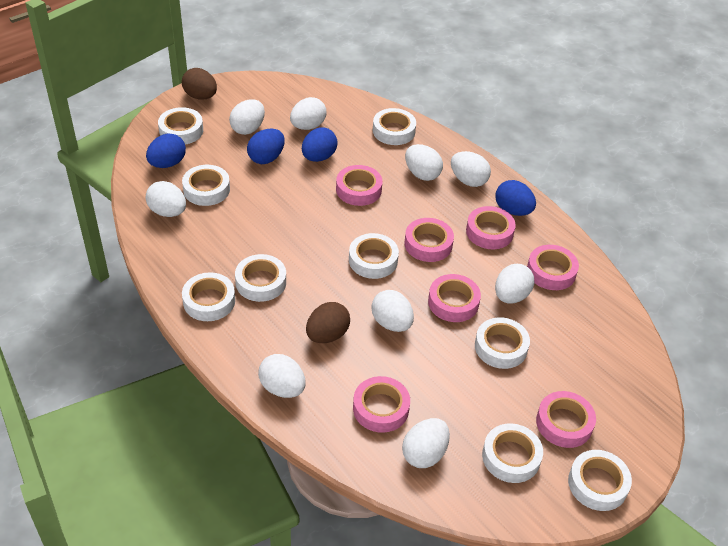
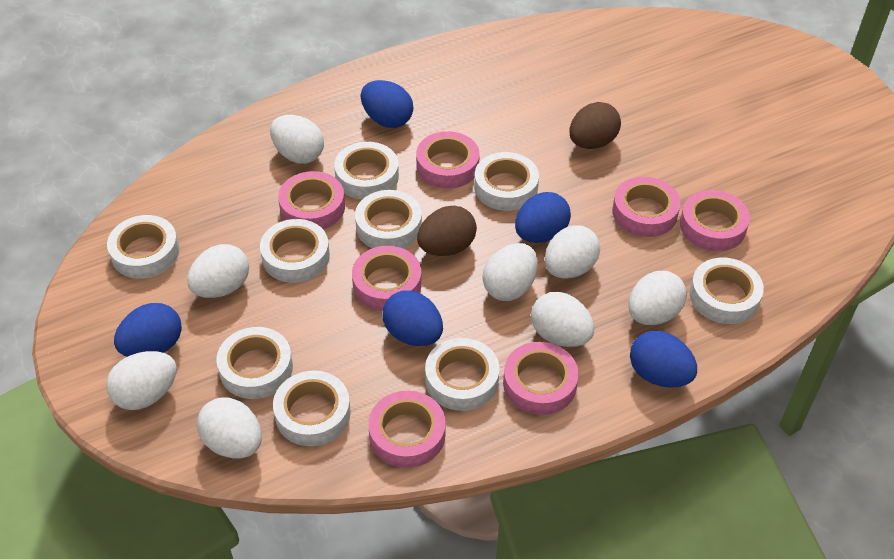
blue egg: 4 -> 5
white egg: 9 -> 8

